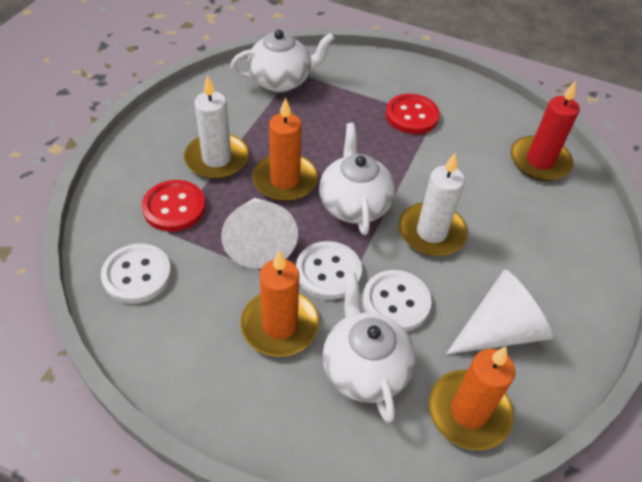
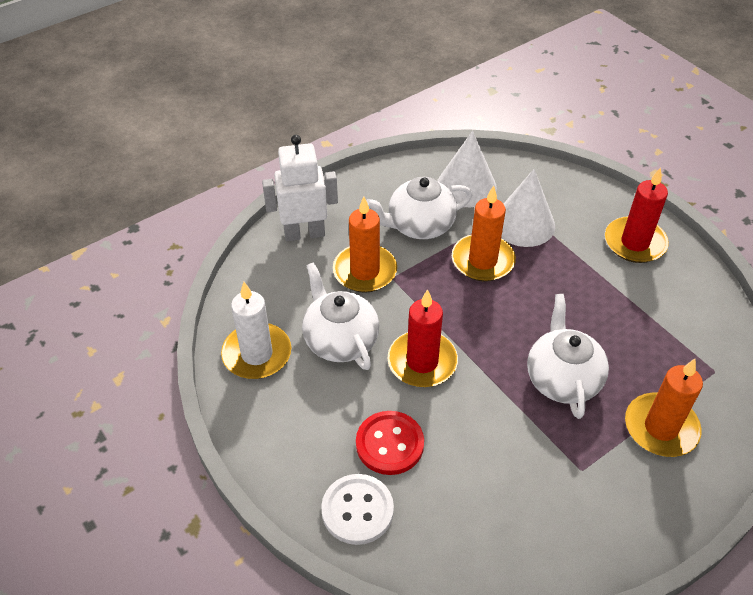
red button: 2 -> 1
red candle: 1 -> 2
white button: 3 -> 1
white candle: 2 -> 1
white robot: 0 -> 1

